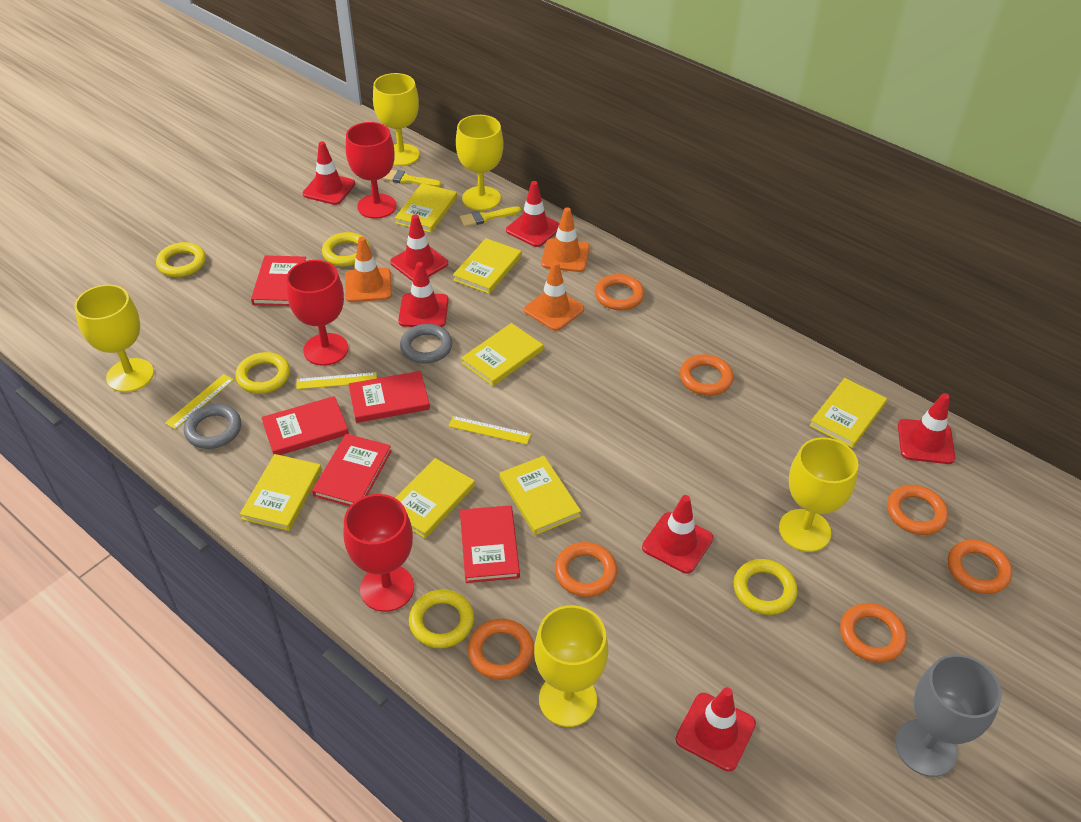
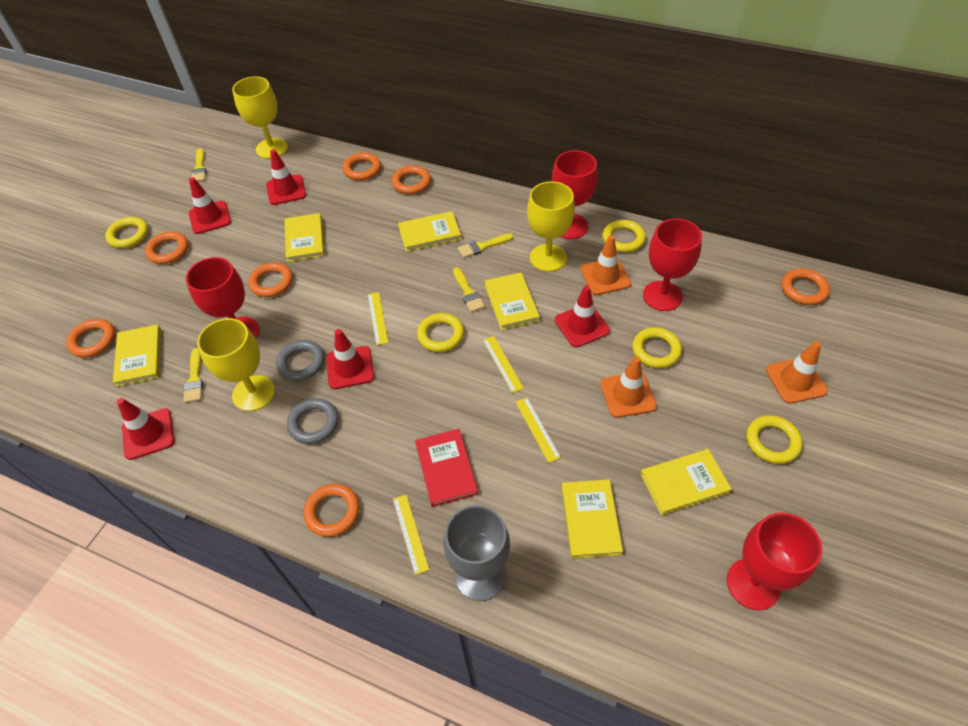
red book: 5 -> 1
red goblet: 3 -> 4
red traffic cone: 7 -> 5
yellow book: 7 -> 6
yellow brush: 2 -> 4
yellow goblet: 5 -> 3
yellow ruler: 3 -> 4

